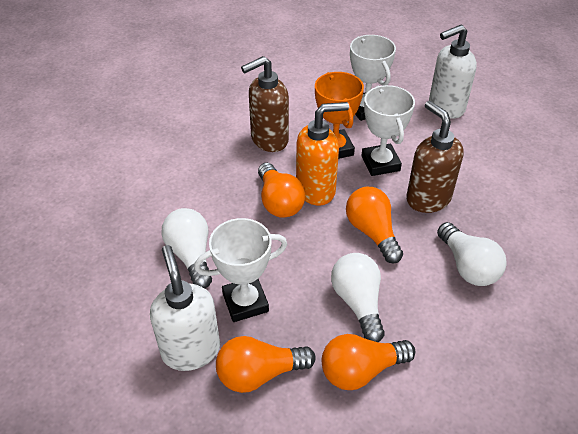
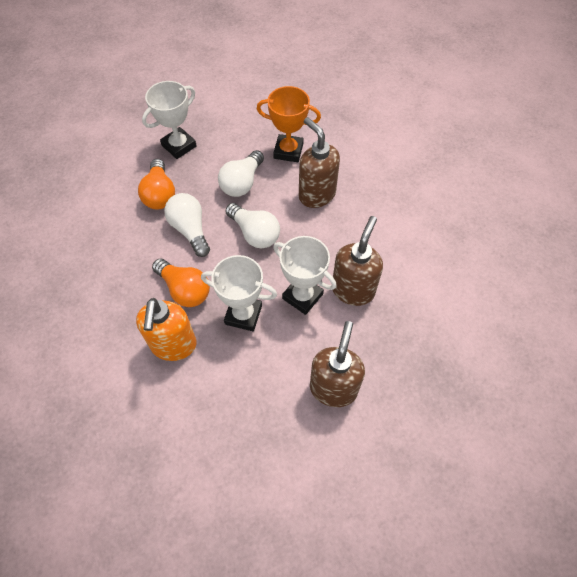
brown soap dispenser: 2 -> 3
orange light bulb: 4 -> 2
white soap dispenser: 2 -> 0

